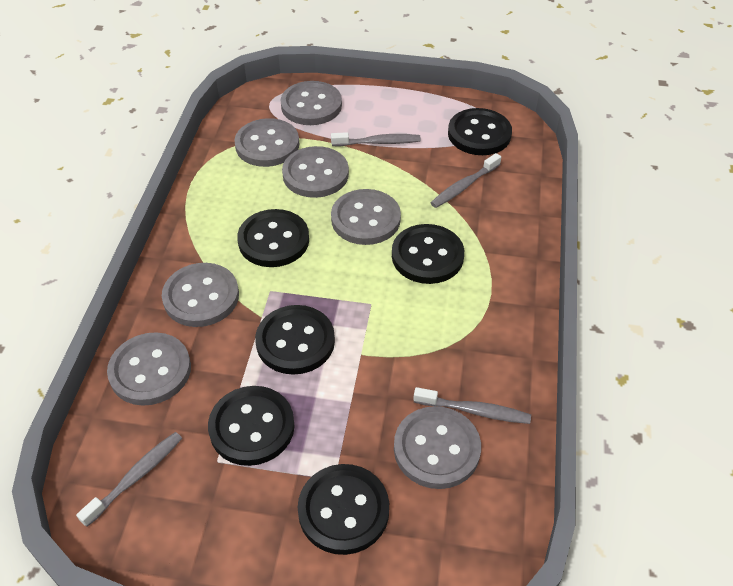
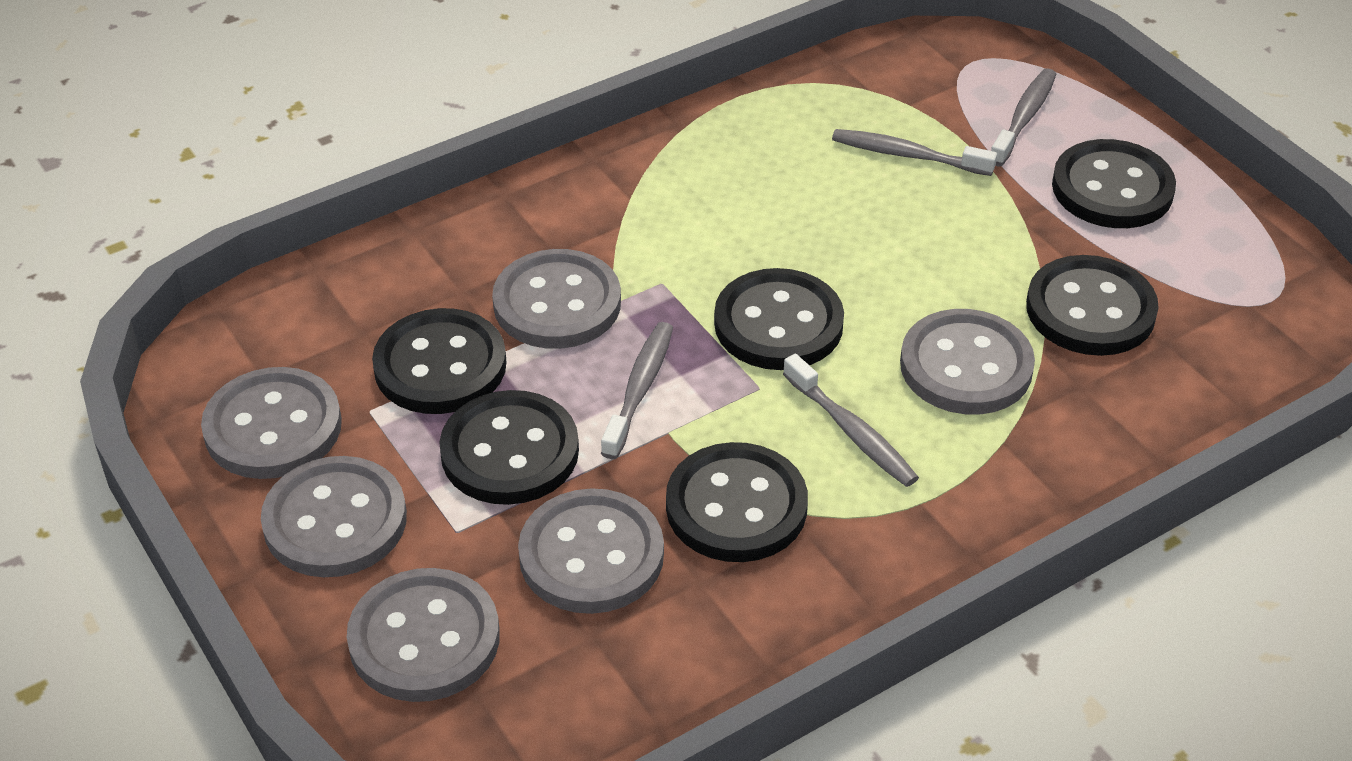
grey button: 7 -> 6

